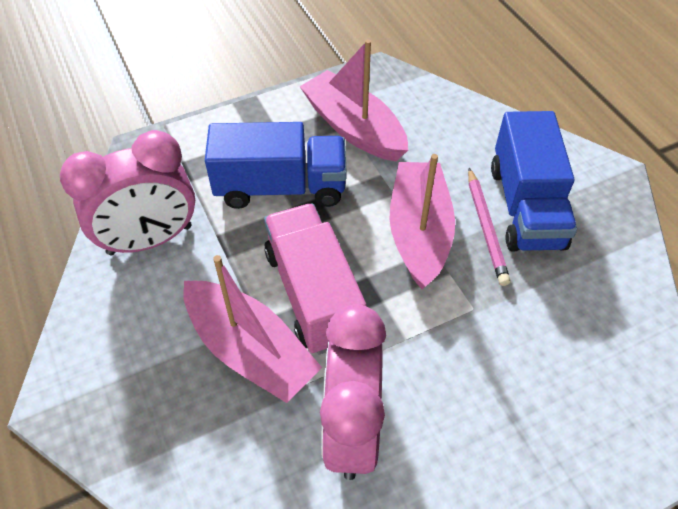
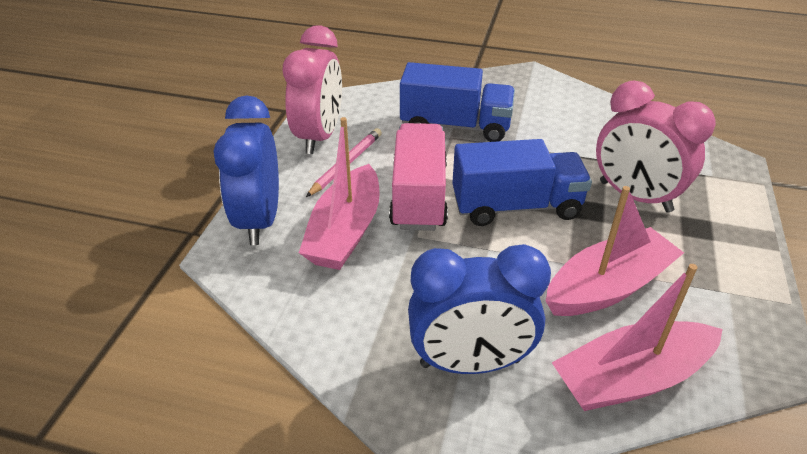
blue clock: 0 -> 2

